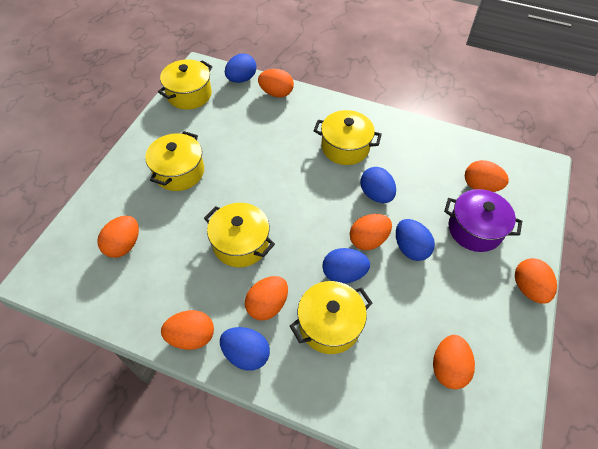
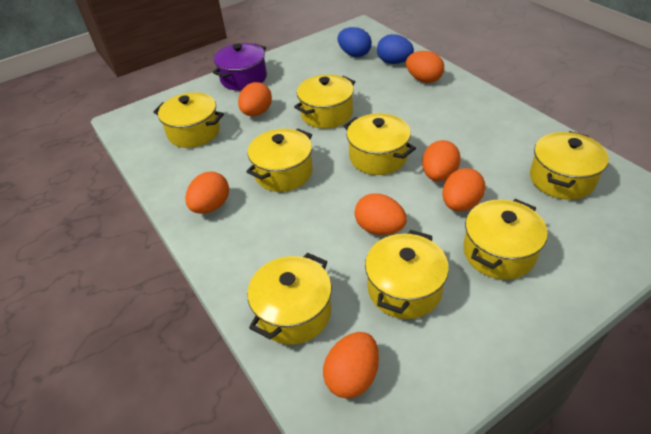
blue egg: 5 -> 2
orange egg: 8 -> 7
yellow pot: 5 -> 8

